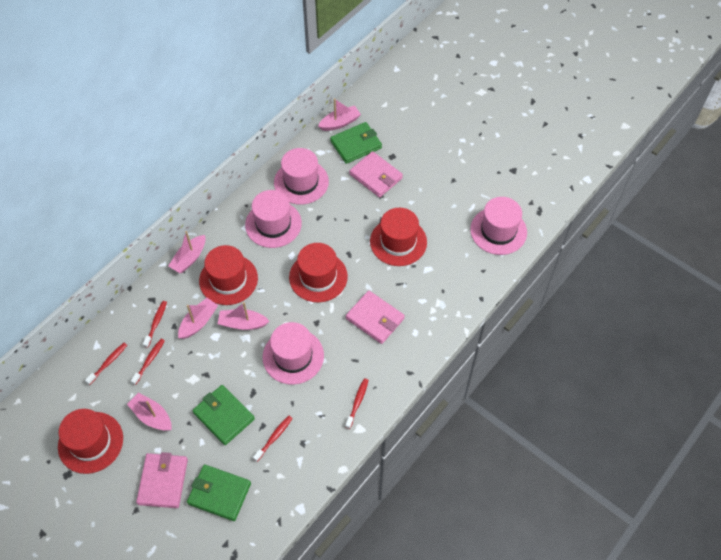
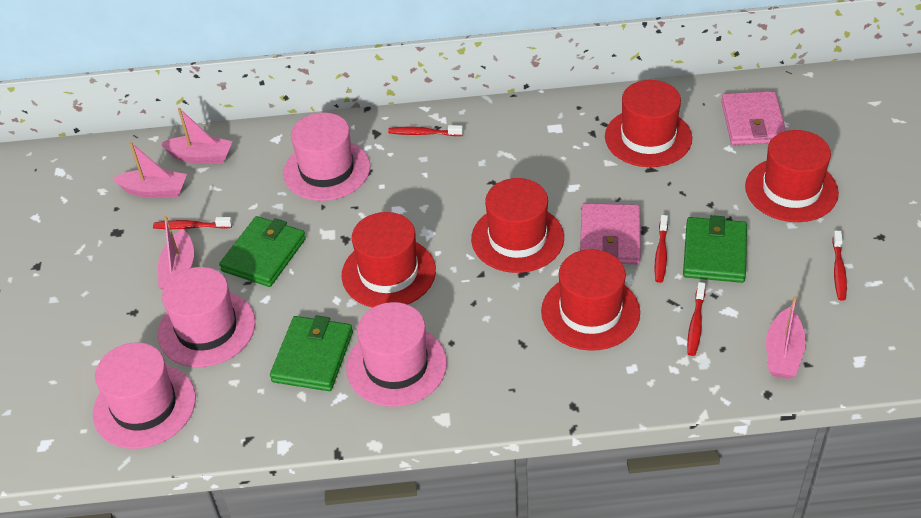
pink boat: 5 -> 4
pink wallet: 3 -> 2
red hat: 4 -> 5

